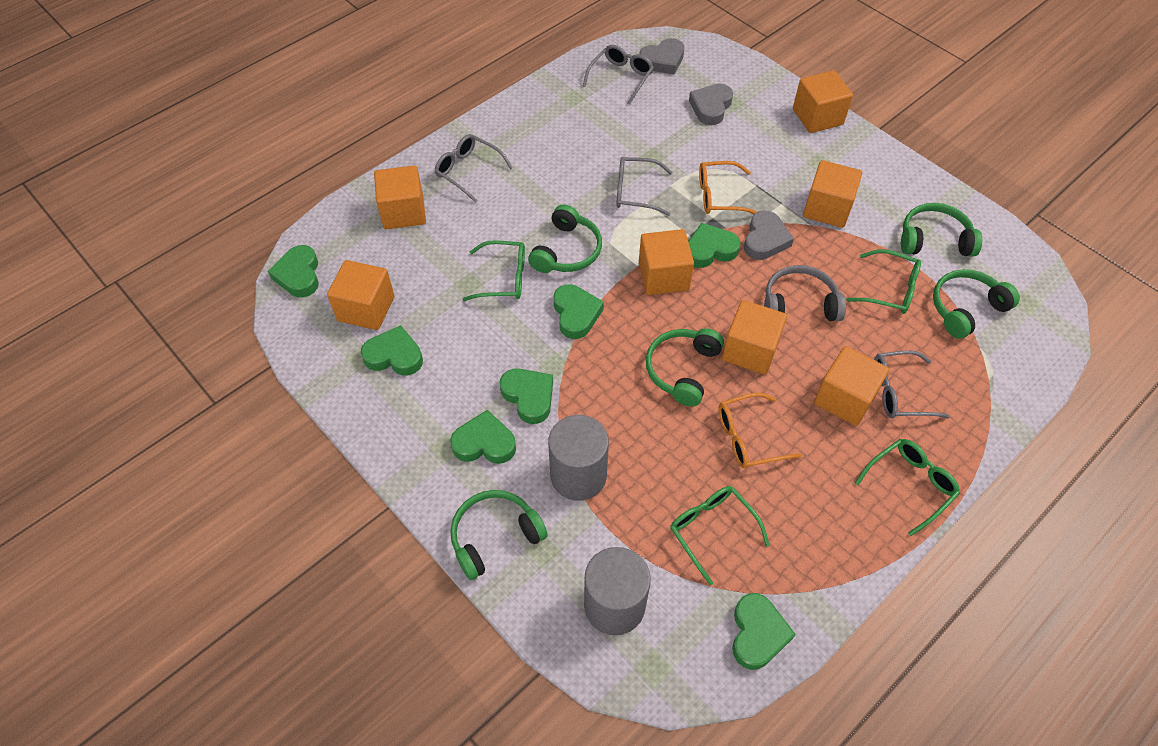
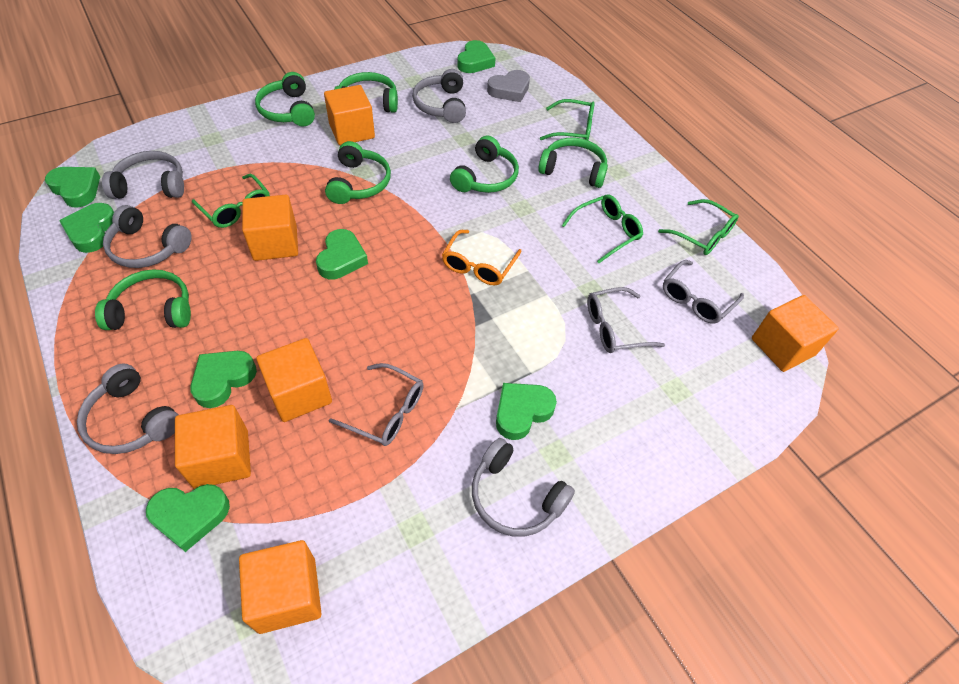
green headphones: 5 -> 6
grey cylinder: 2 -> 0
grey glasses: 4 -> 3
grey headphones: 1 -> 5
grey heart: 3 -> 1
orange cube: 7 -> 6
orange glasses: 2 -> 1

